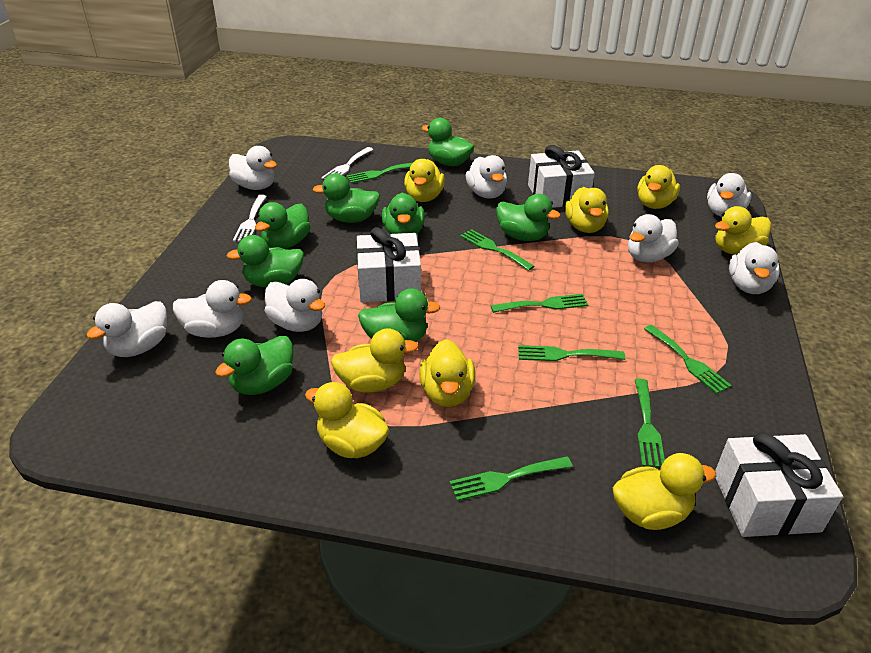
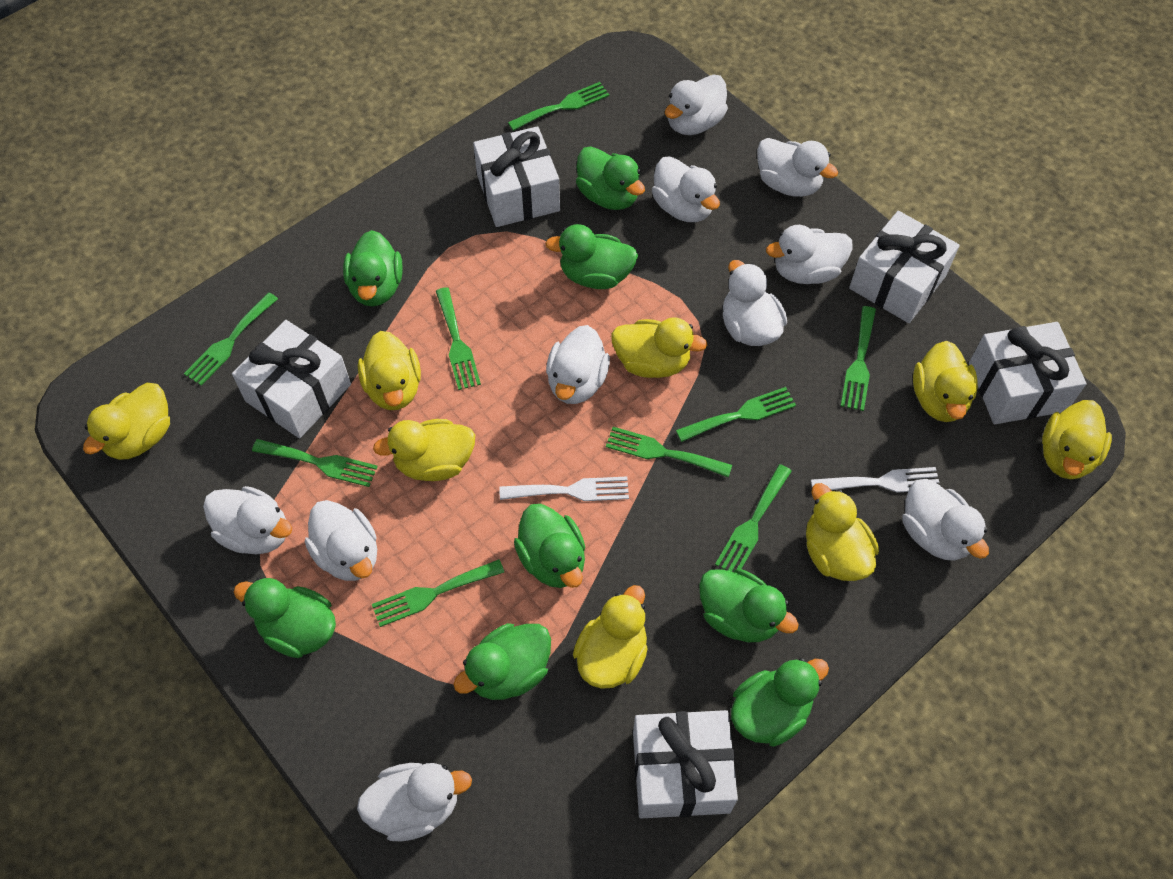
green fork: 7 -> 9
white duck: 8 -> 10
white gift: 3 -> 5

